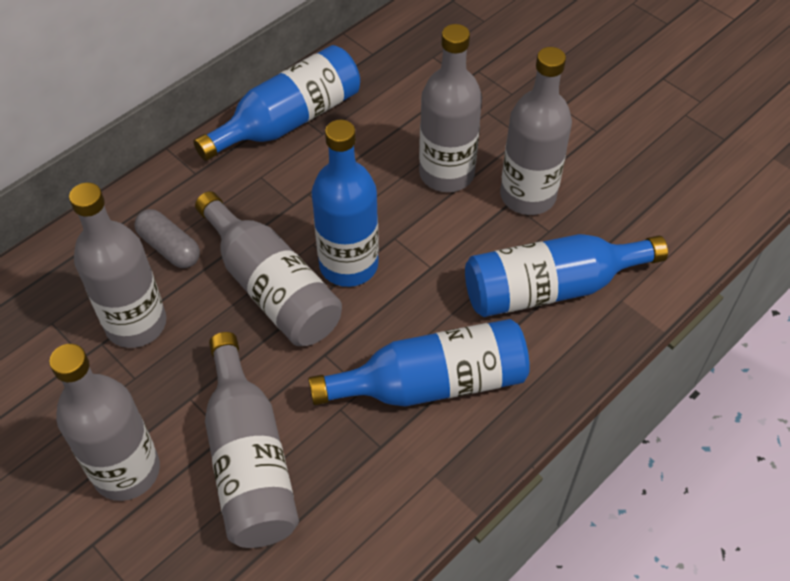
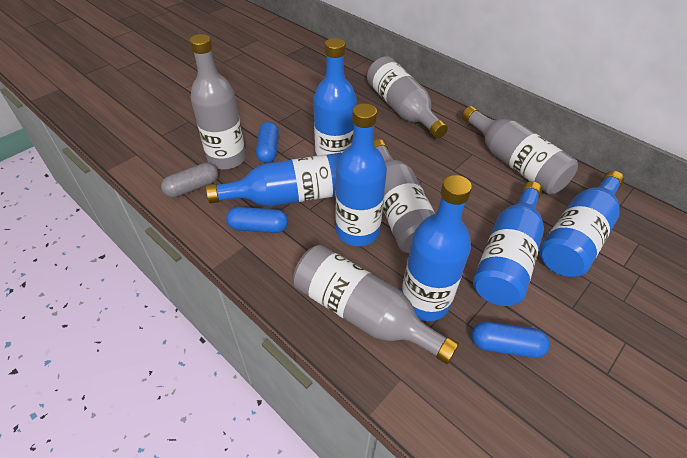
blue bottle: 4 -> 6
blue capsule: 0 -> 3
grey bottle: 6 -> 5

